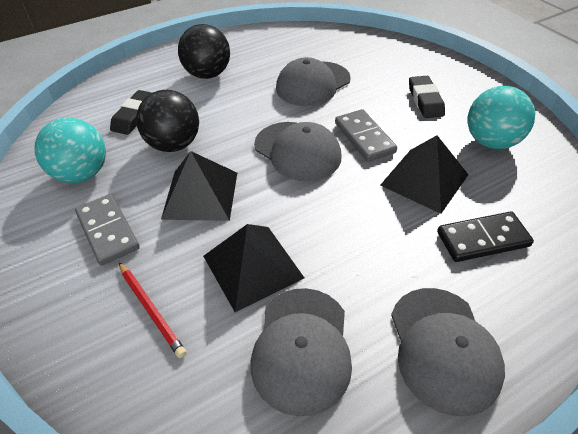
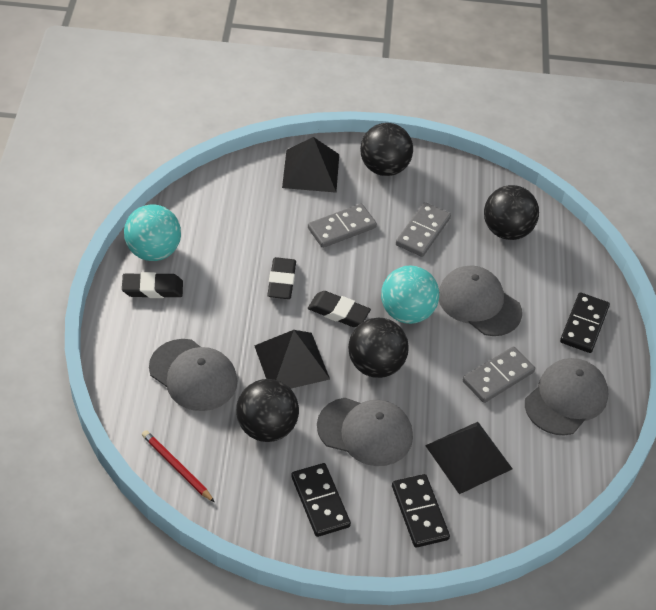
black ball: 2 -> 4
black domino: 1 -> 3
black eraser: 2 -> 3
grey domino: 2 -> 3

